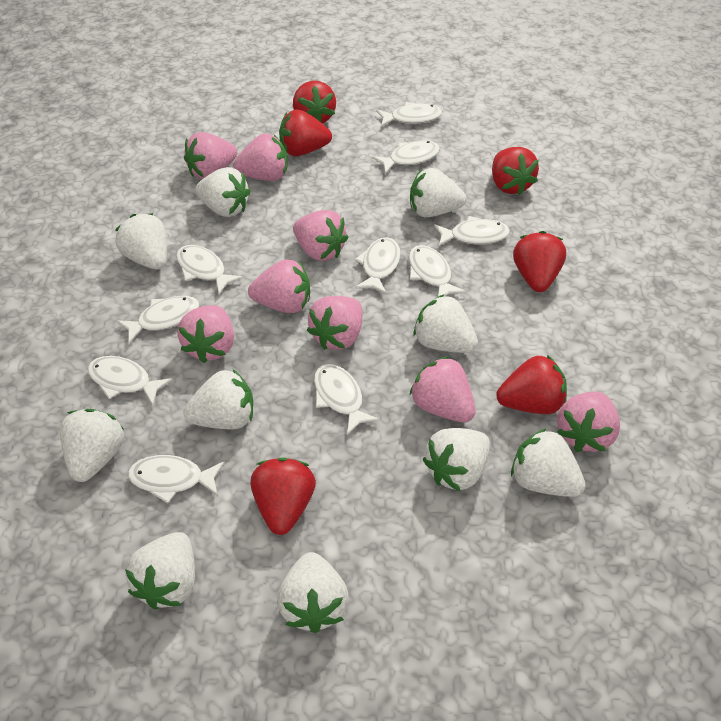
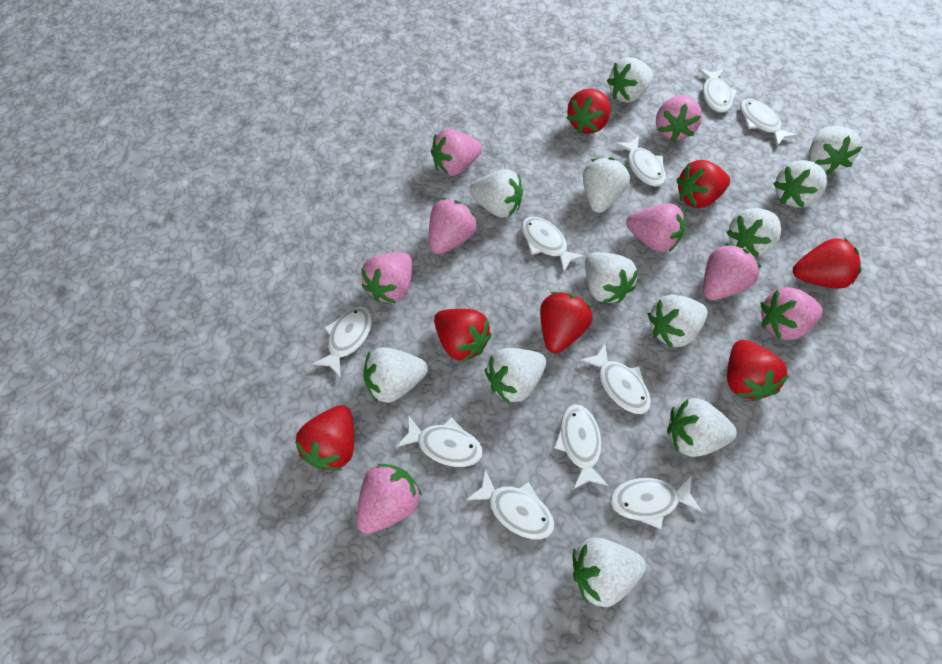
red strawberry: 6 -> 7
white strawberry: 10 -> 12

